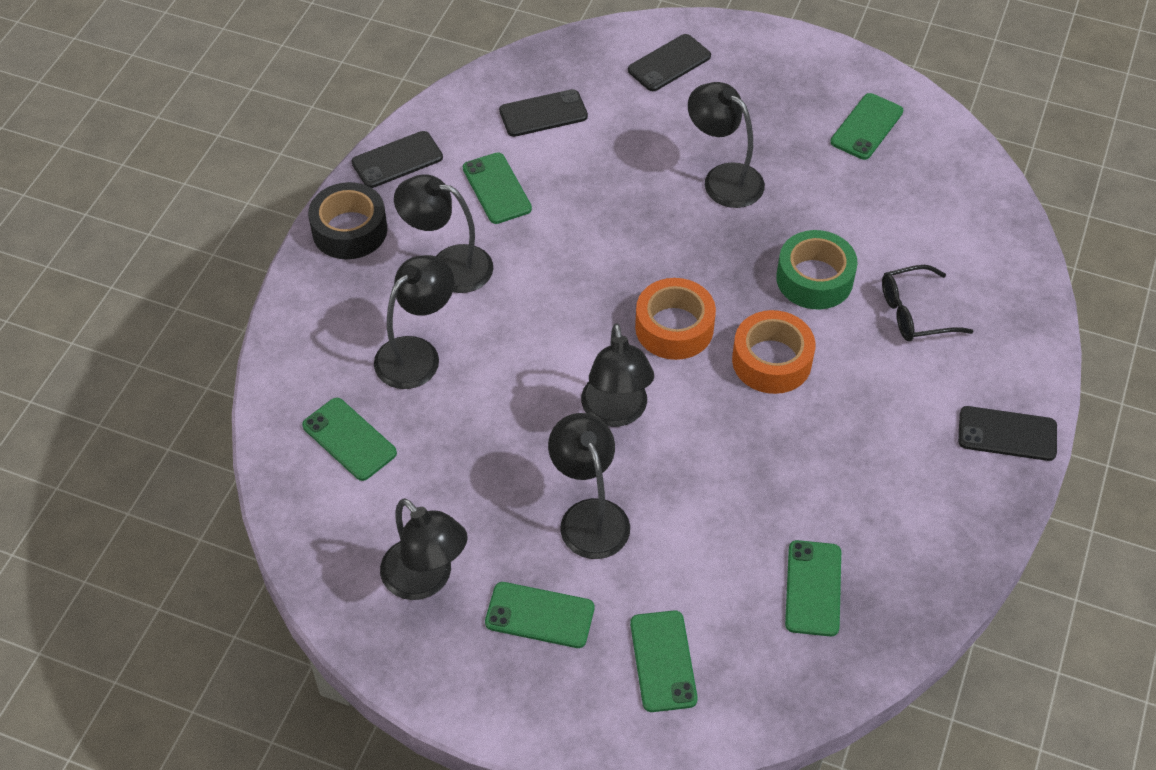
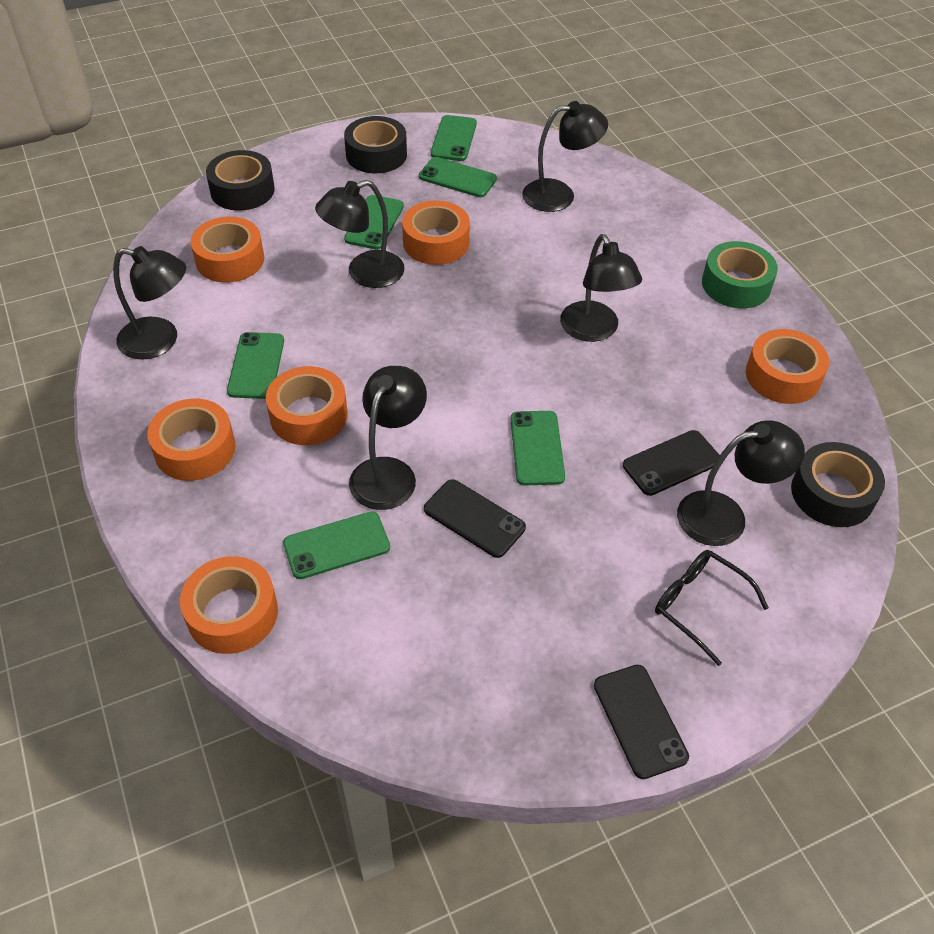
black phone: 4 -> 3
black tape: 1 -> 3
orange tape: 2 -> 6

